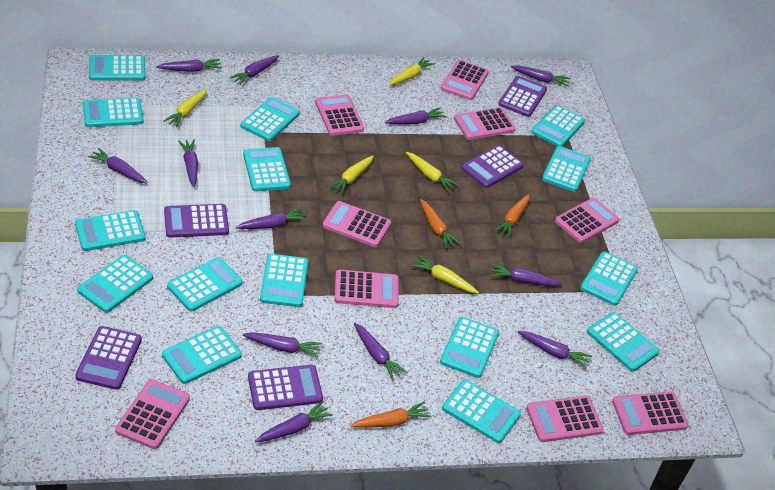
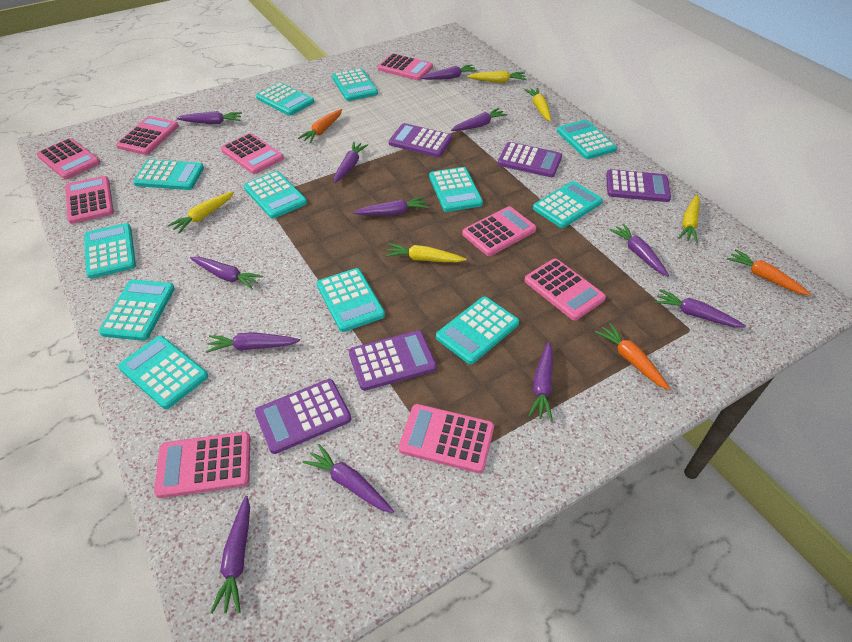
turquoise calculator: 15 -> 12

